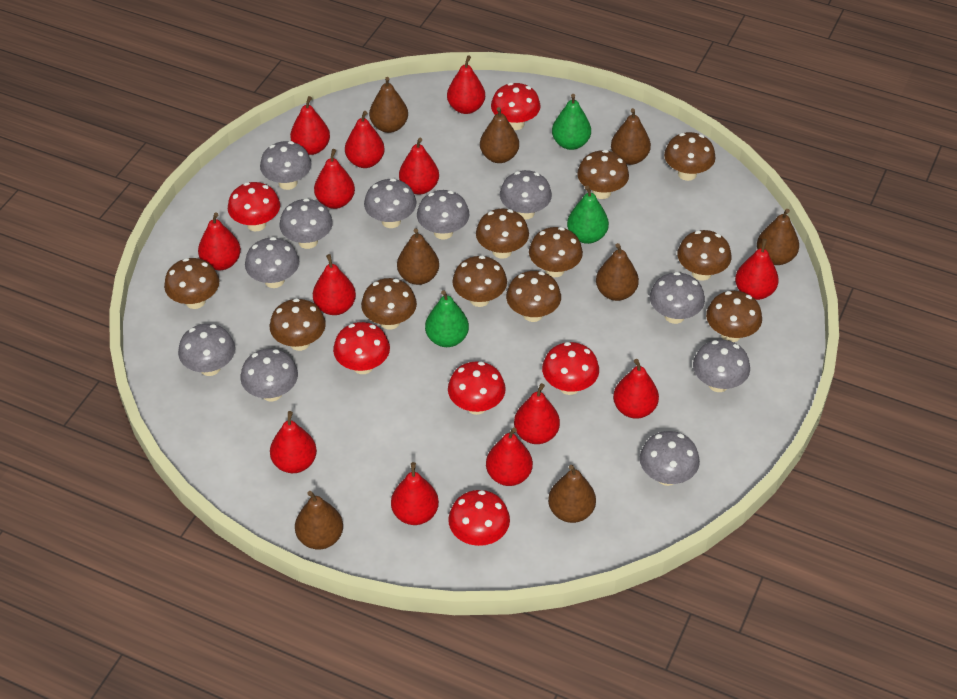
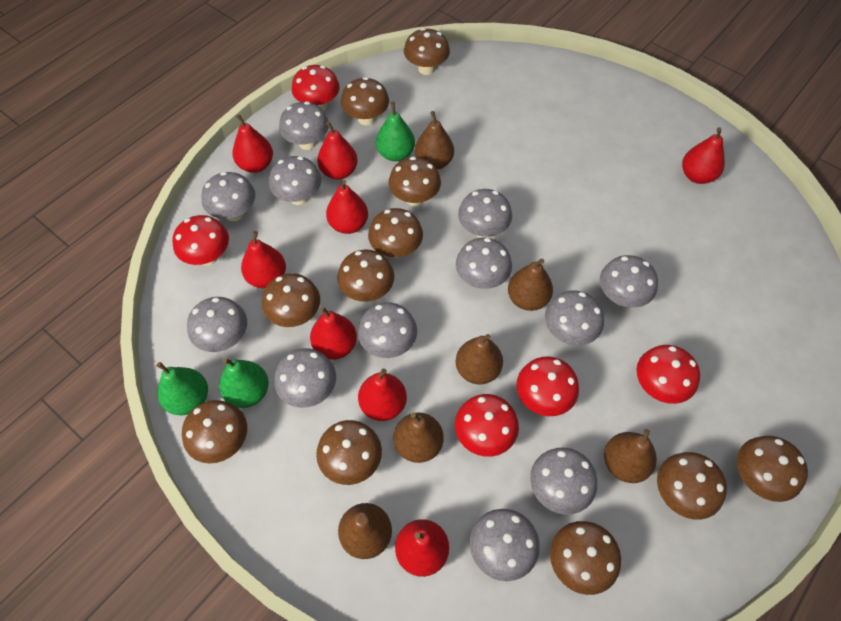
brown pear: 8 -> 6
grey mushroom: 11 -> 12
red mushroom: 6 -> 5
red pear: 13 -> 8

